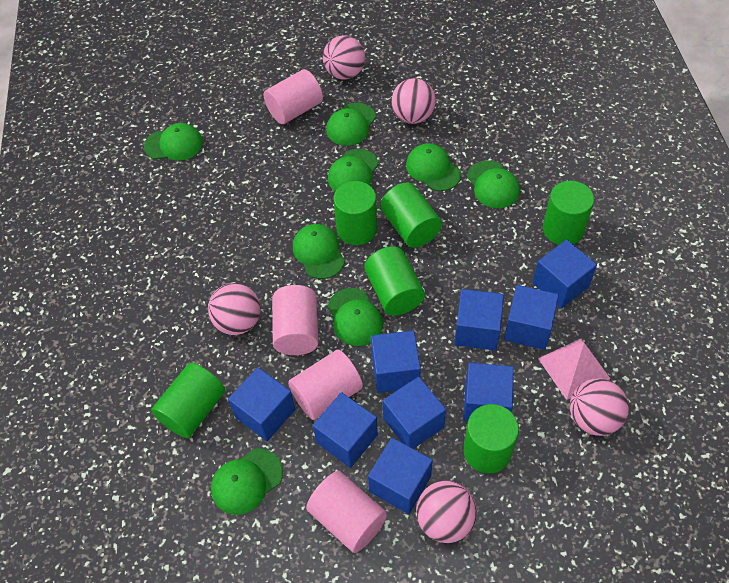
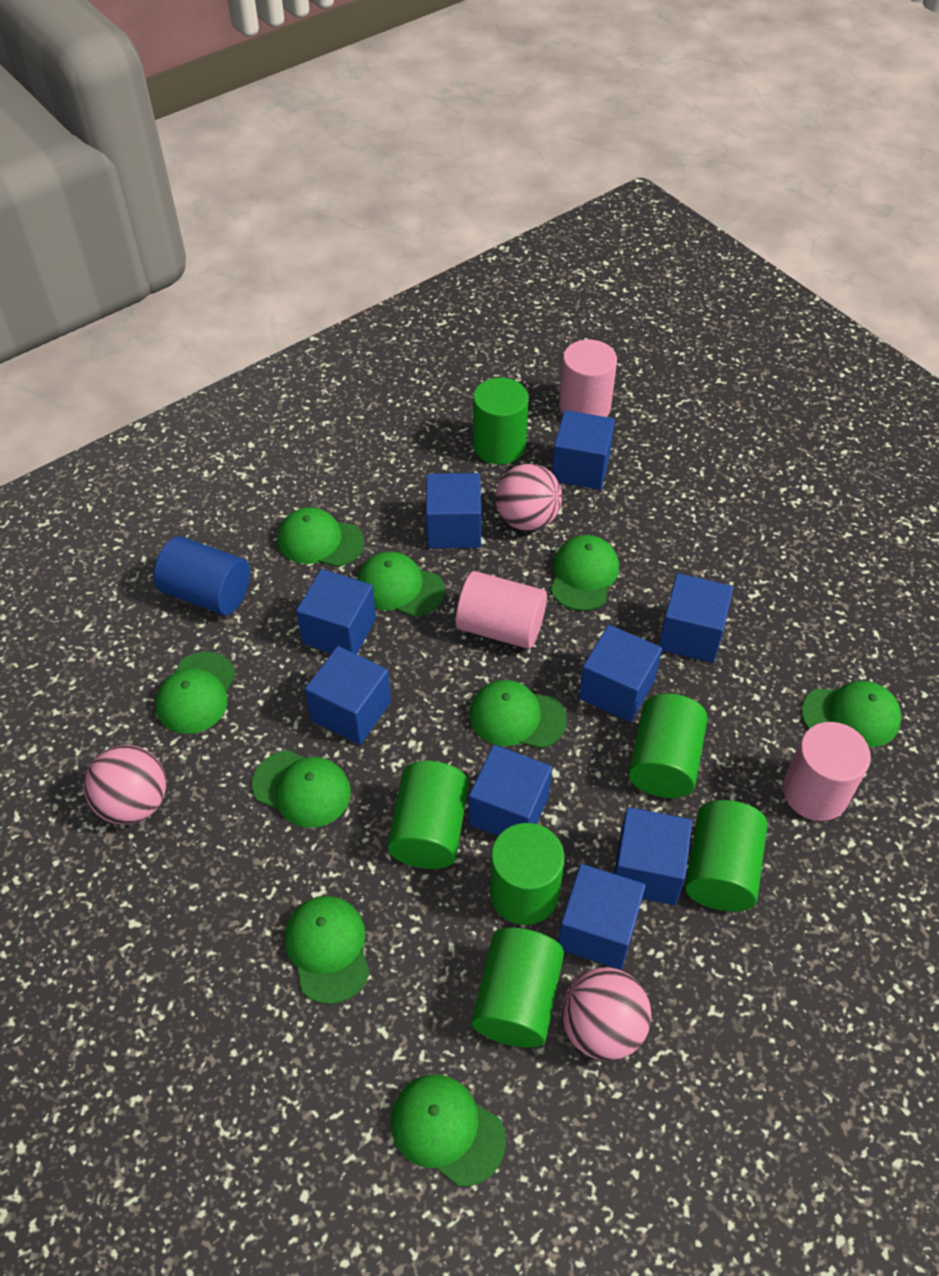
blue cylinder: 0 -> 1
green cap: 8 -> 9
pink ball: 5 -> 3
pink cylinder: 4 -> 3
pink pyramid: 1 -> 0

